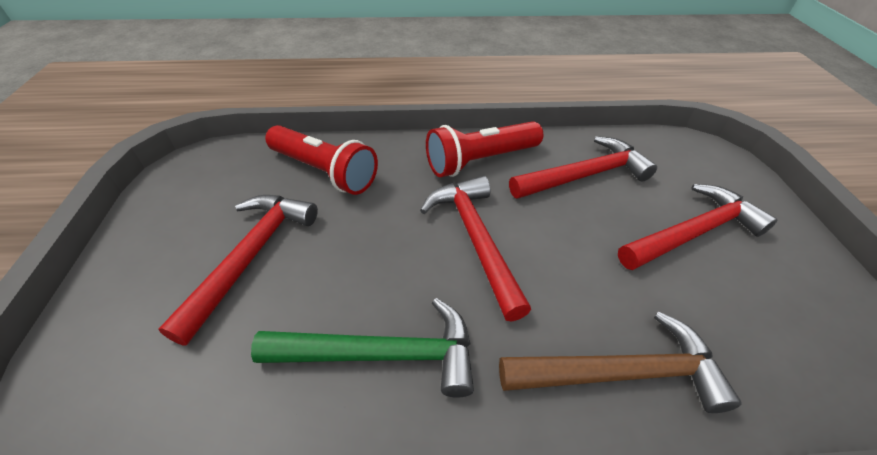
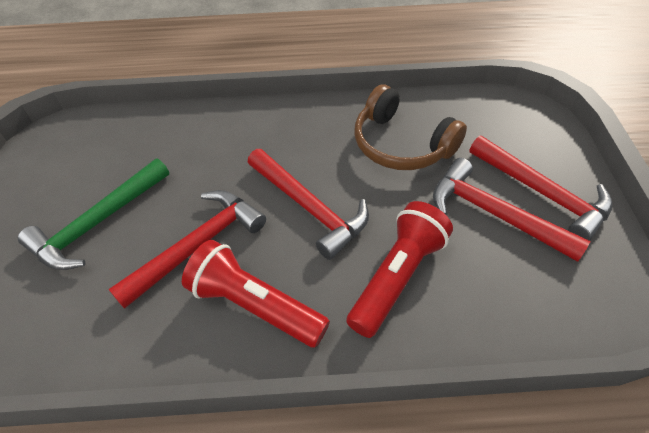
brown hammer: 1 -> 0
brown headphones: 0 -> 1

